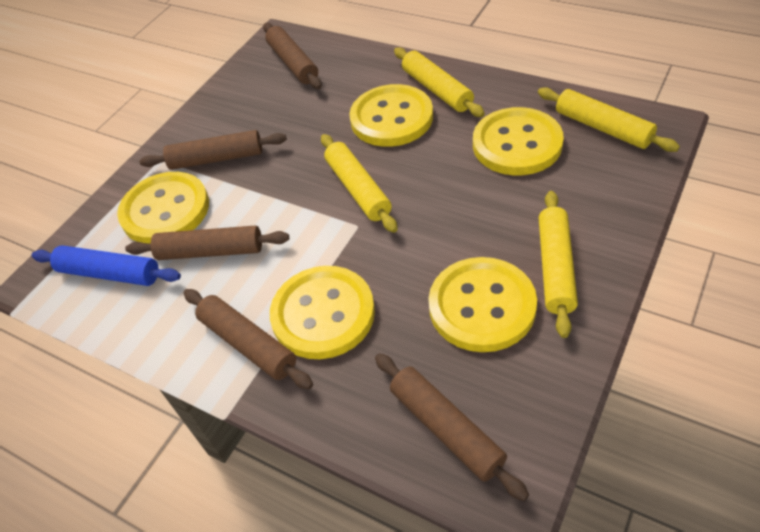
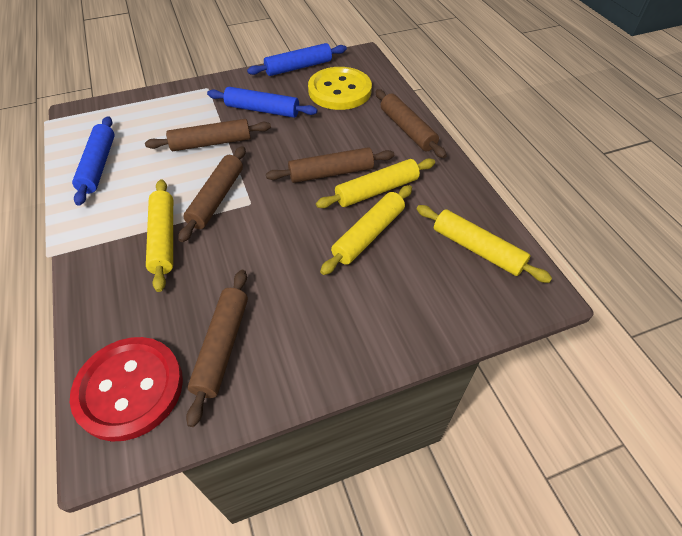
blue rolling pin: 1 -> 3
red button: 0 -> 1
yellow button: 5 -> 1

